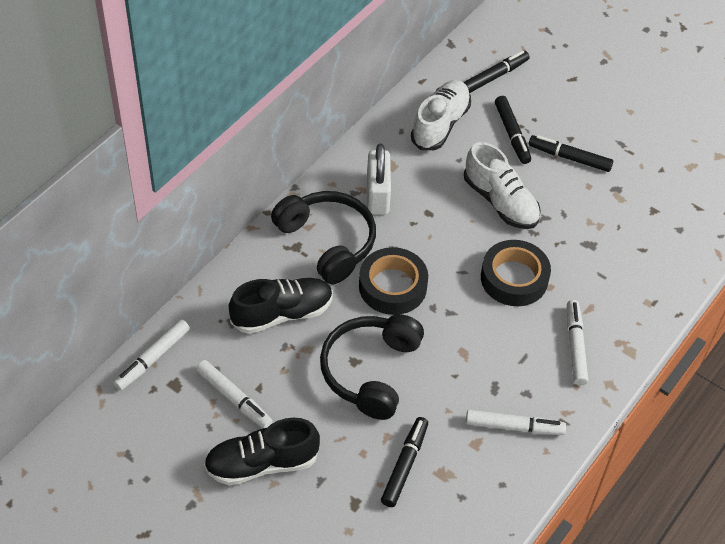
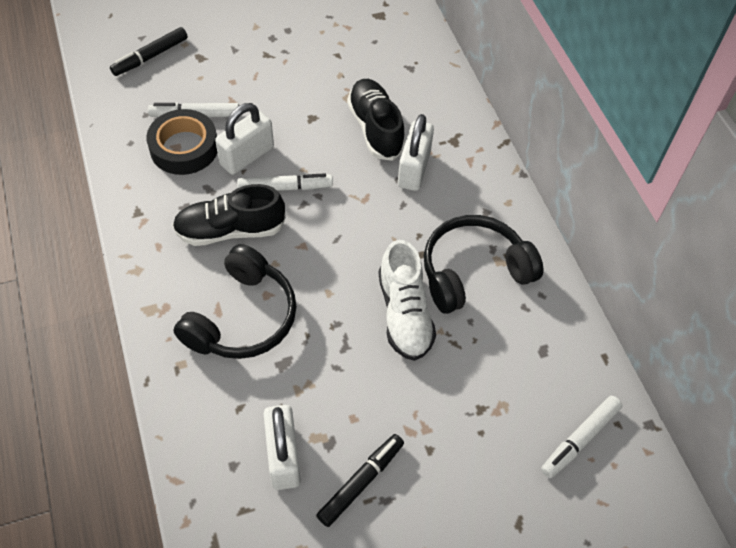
black marker: 4 -> 2
black tape: 2 -> 1
white marker: 4 -> 3
white padlock: 1 -> 3
white shoe: 2 -> 1

